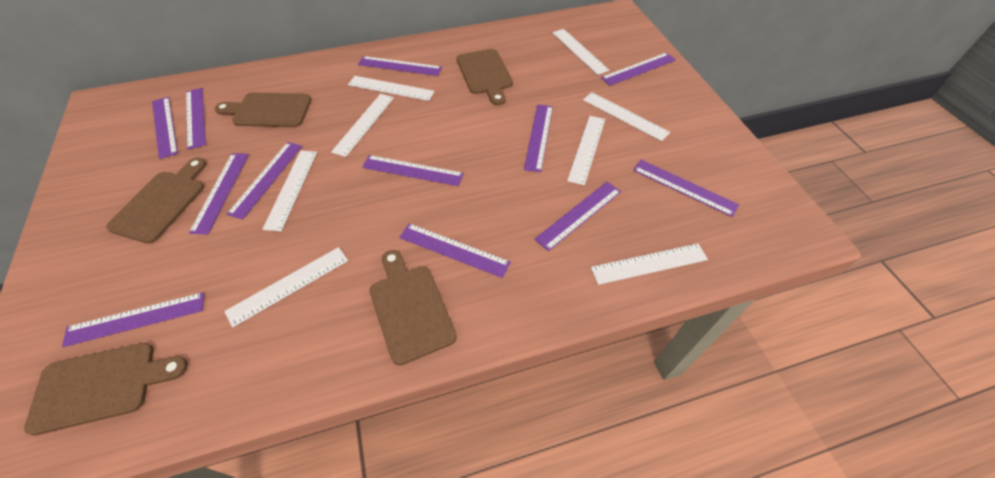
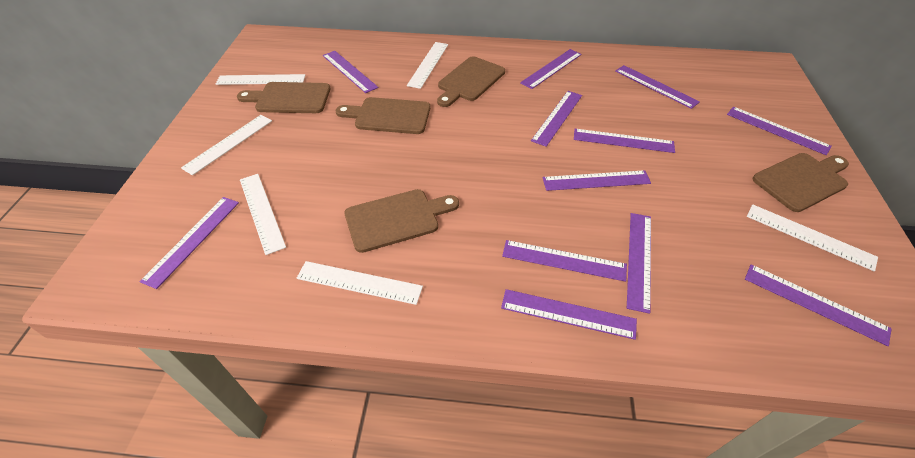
white ruler: 8 -> 6

